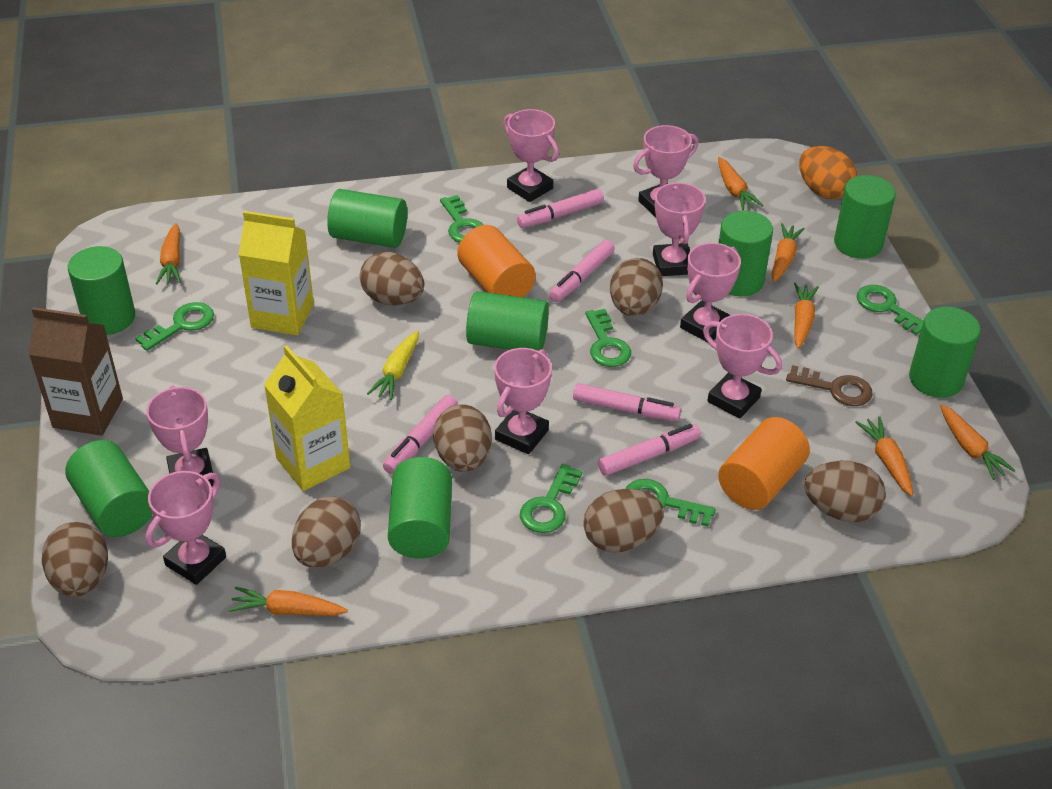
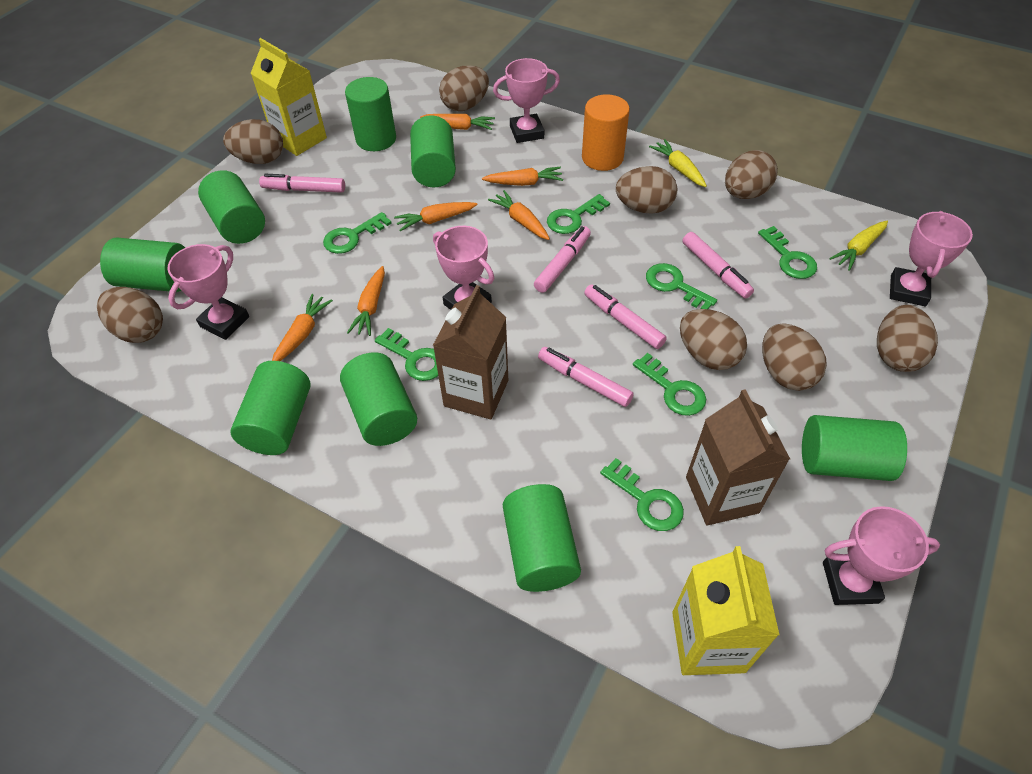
brown carton: 1 -> 2
brown egg: 7 -> 8
brown key: 1 -> 0
green key: 6 -> 7
orange carrot: 7 -> 6
orange cylinder: 2 -> 1
orange egg: 1 -> 0
pink trophy: 8 -> 5
yellow carrot: 1 -> 2

